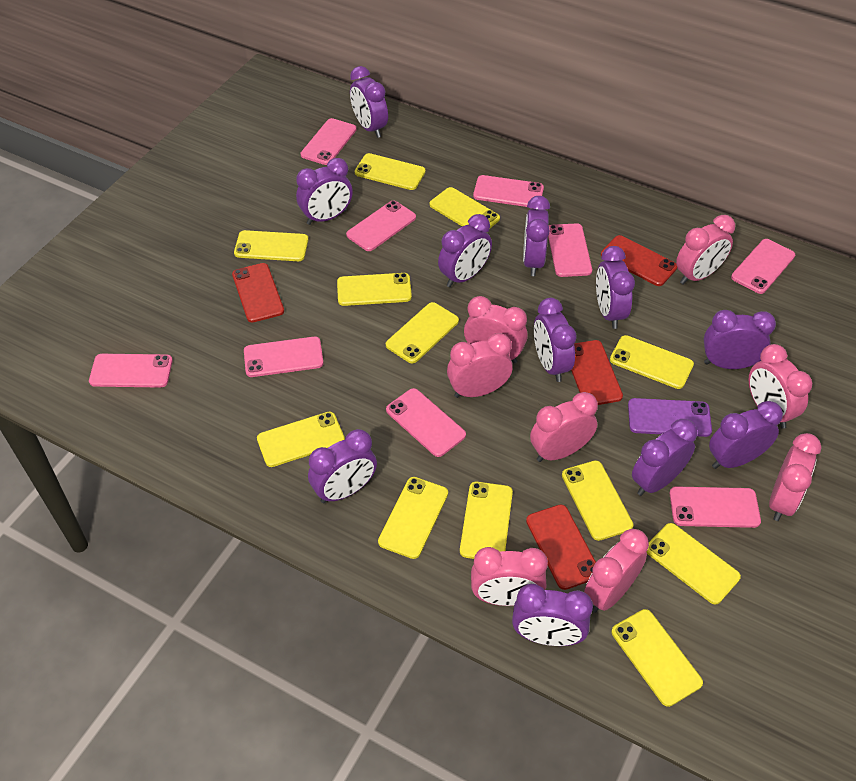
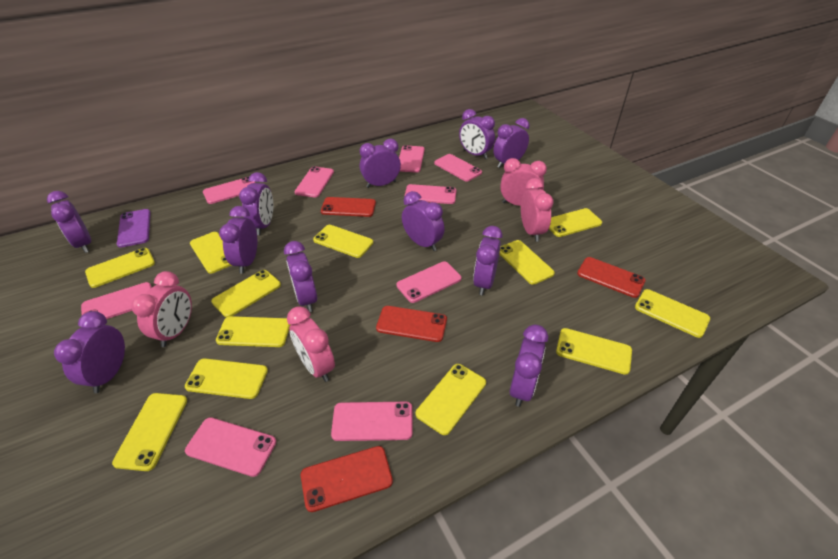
pink clock: 8 -> 4

